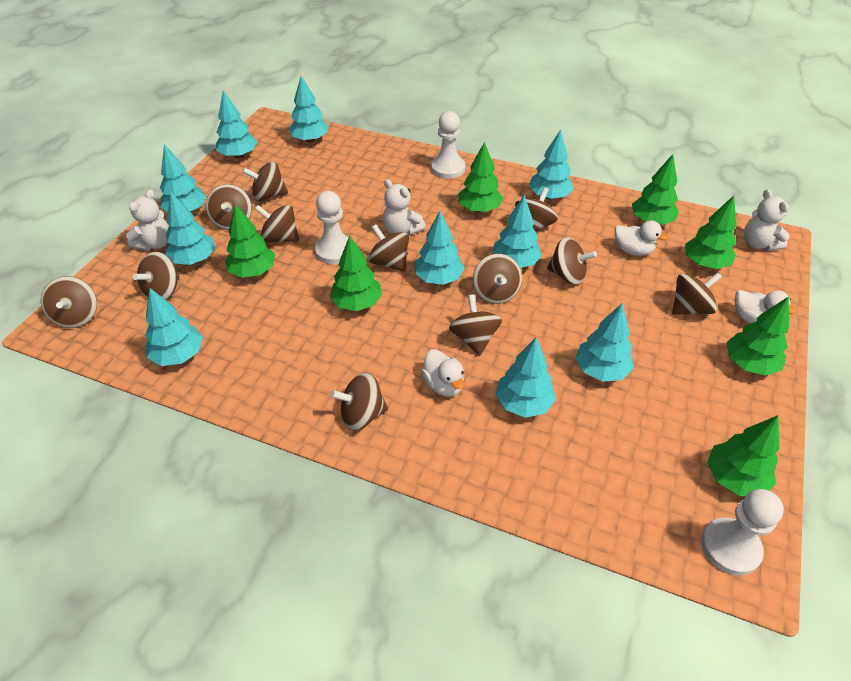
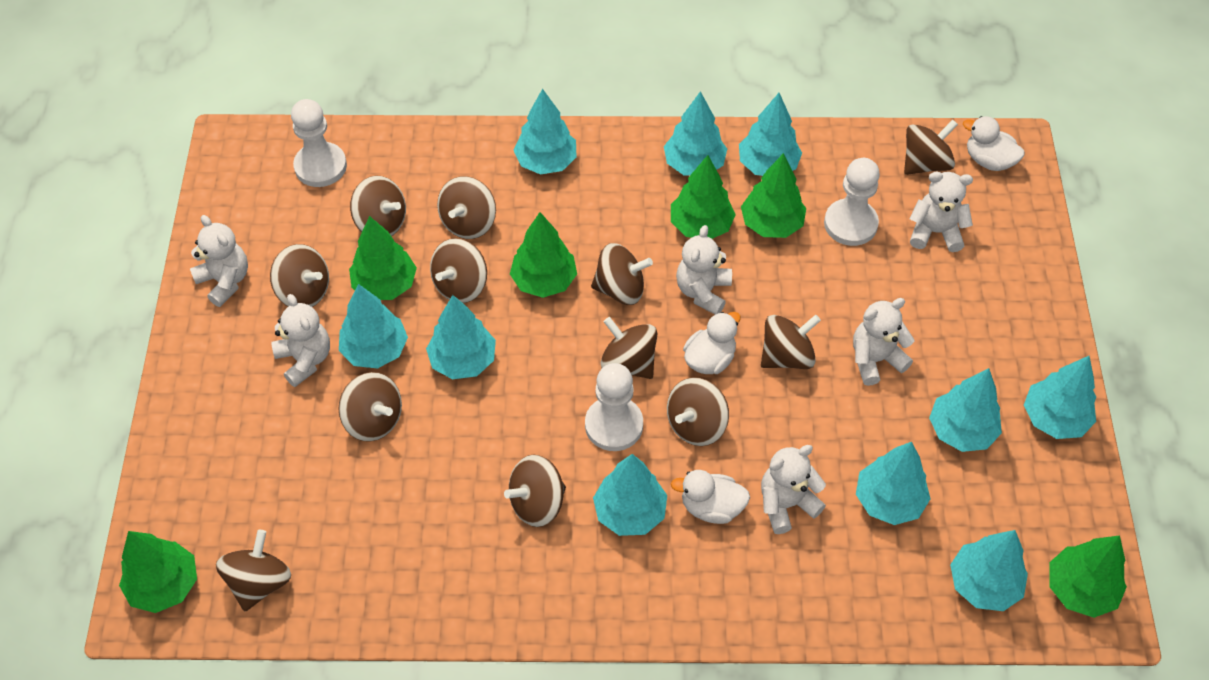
green tree: 7 -> 6
white teddy bear: 3 -> 6

